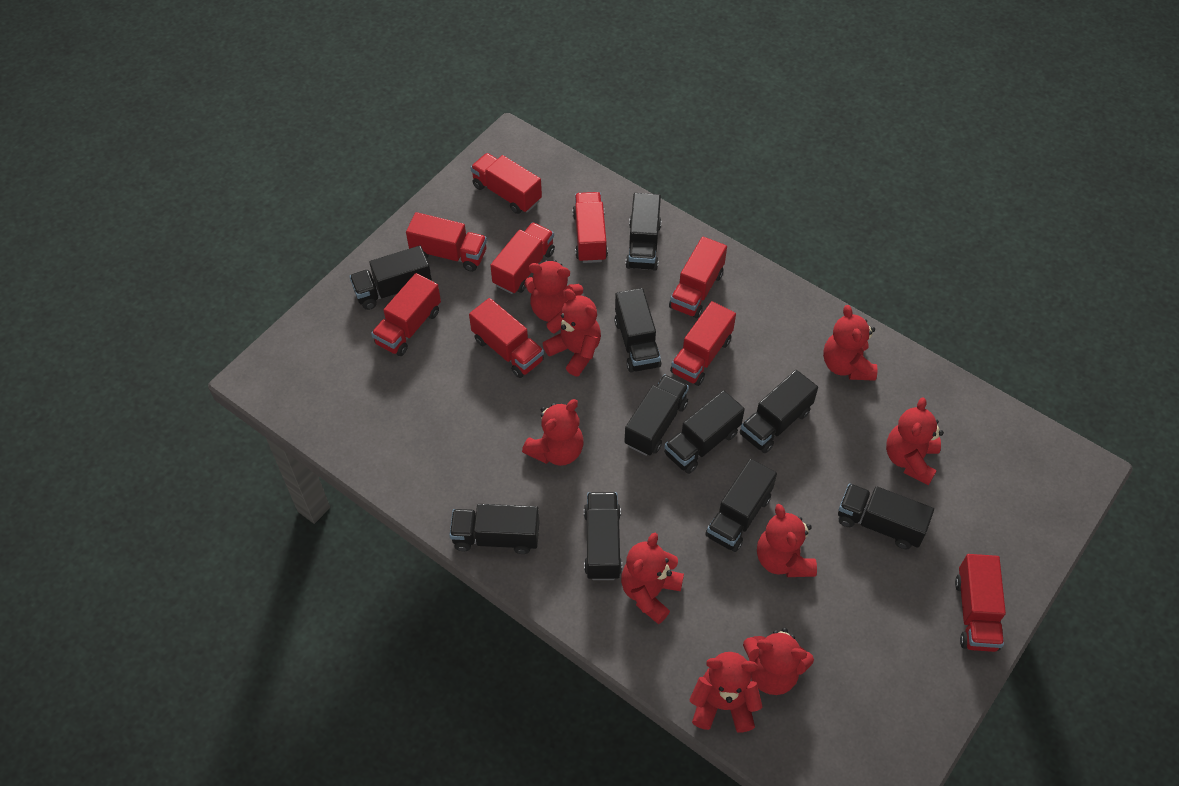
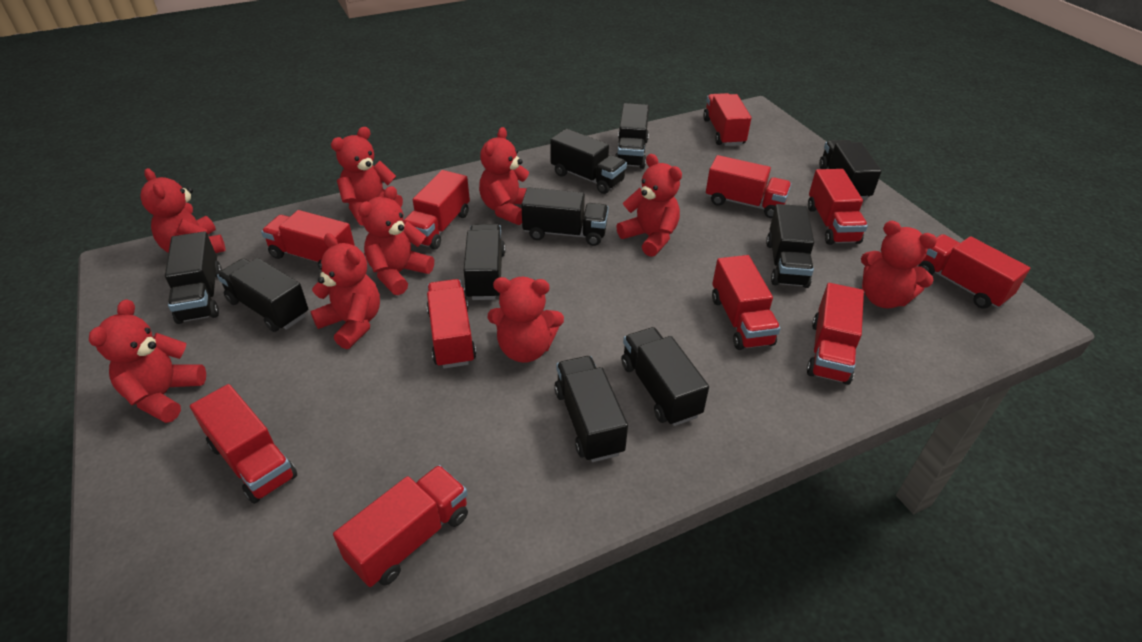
red truck: 9 -> 11

